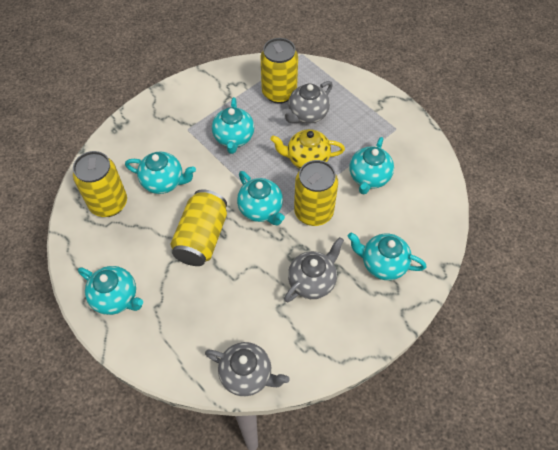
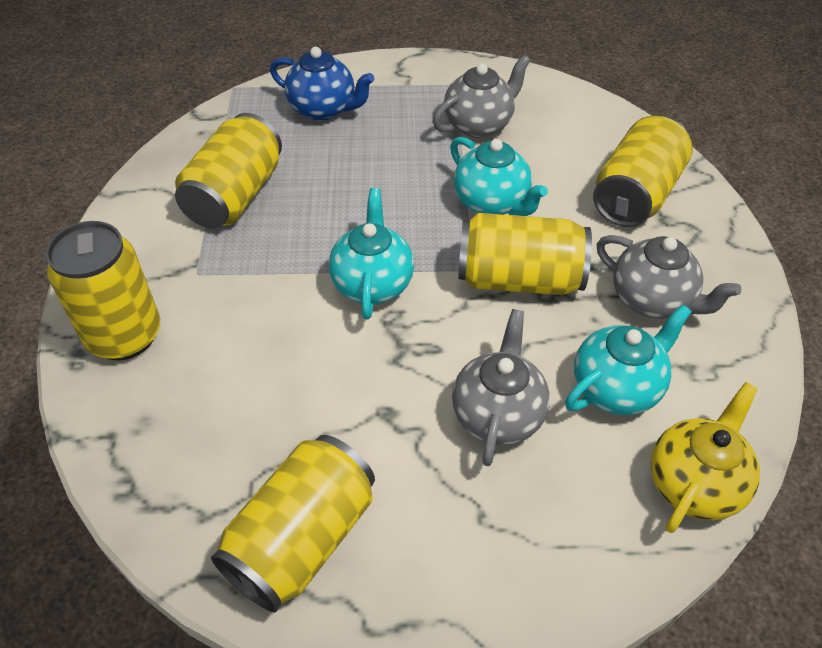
blue teapot: 0 -> 1
turquoise teapot: 6 -> 3
yellow can: 4 -> 5

